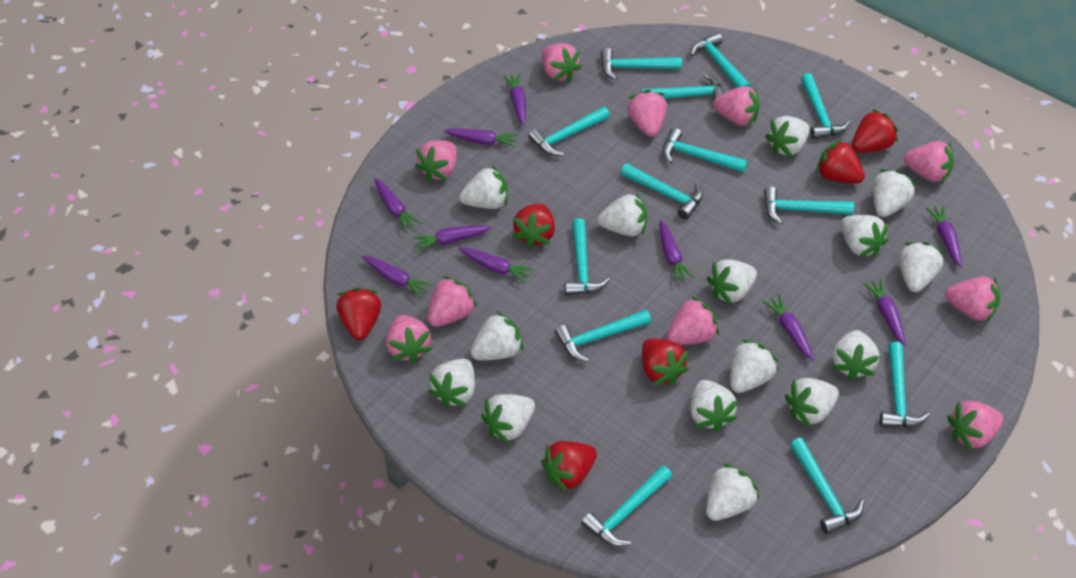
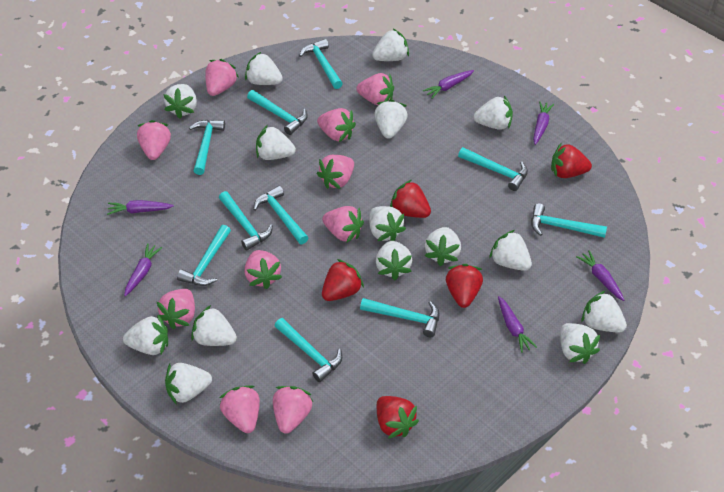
purple carrot: 10 -> 6
red strawberry: 6 -> 5
turquoise hammer: 13 -> 10

